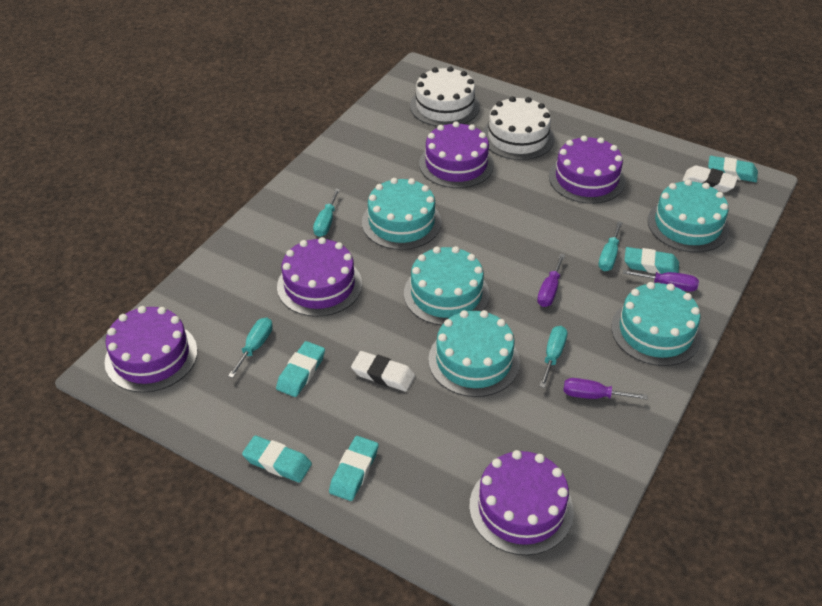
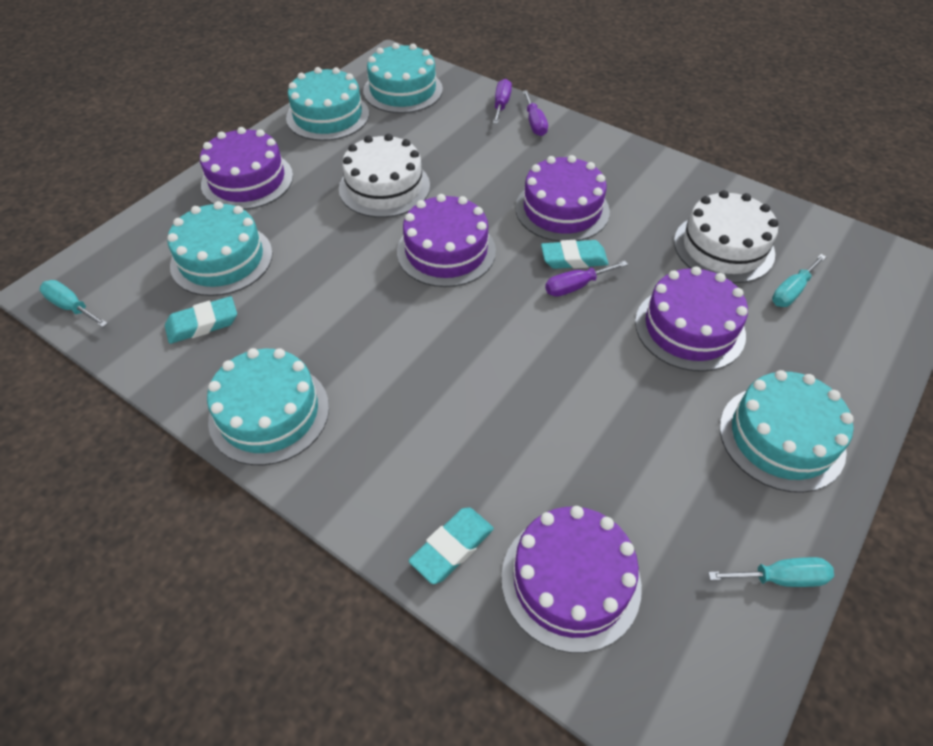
turquoise eraser: 5 -> 3
turquoise screwdriver: 4 -> 3
white eraser: 2 -> 0

